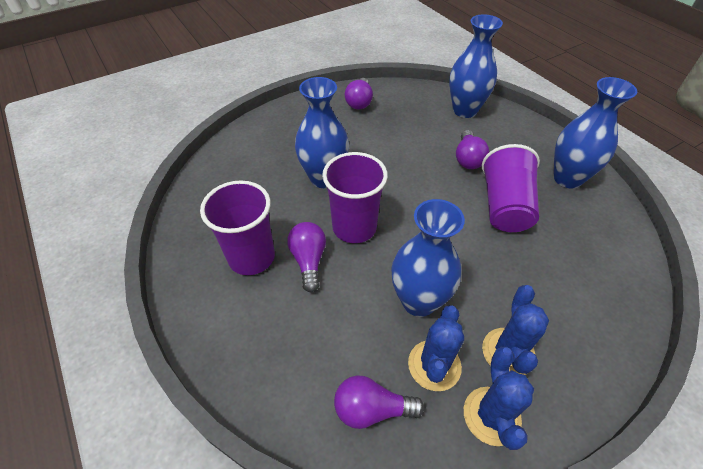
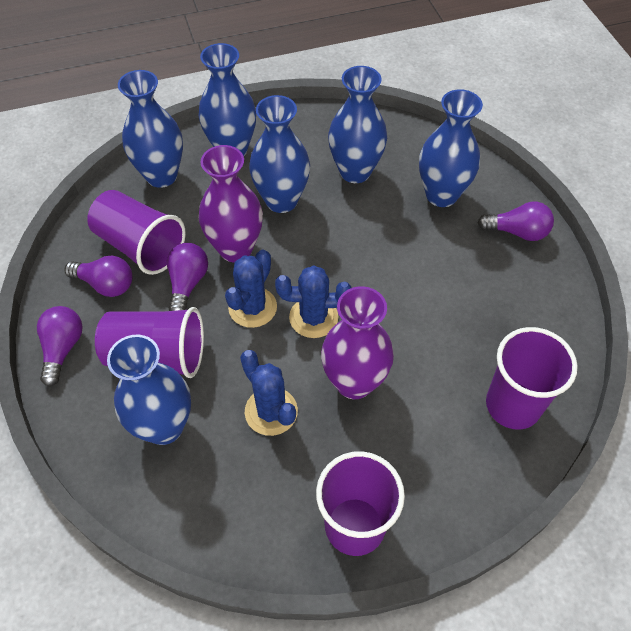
blue vase: 4 -> 6
purple cup: 3 -> 4
purple vase: 0 -> 2

